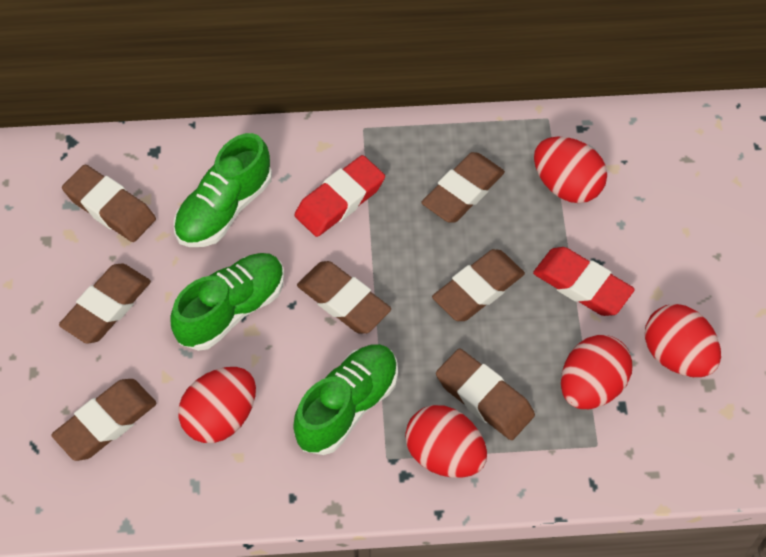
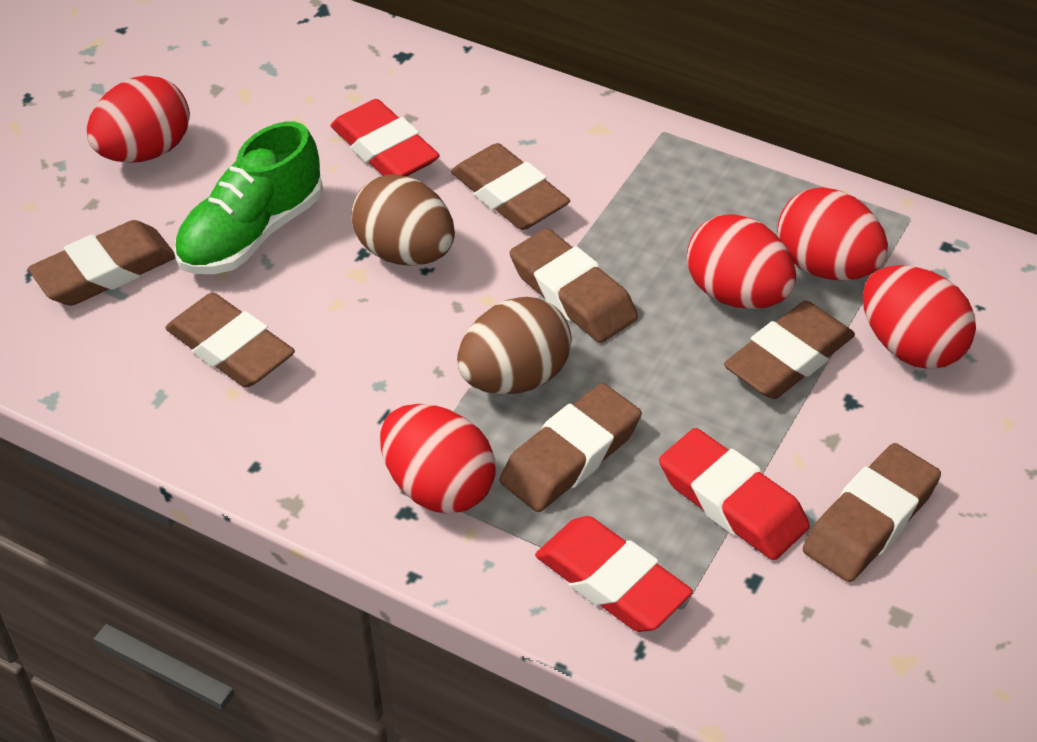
brown egg: 0 -> 2
green shoe: 3 -> 1
red eraser: 2 -> 3

